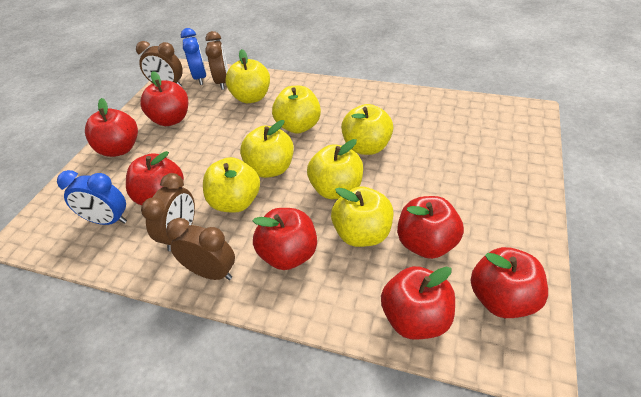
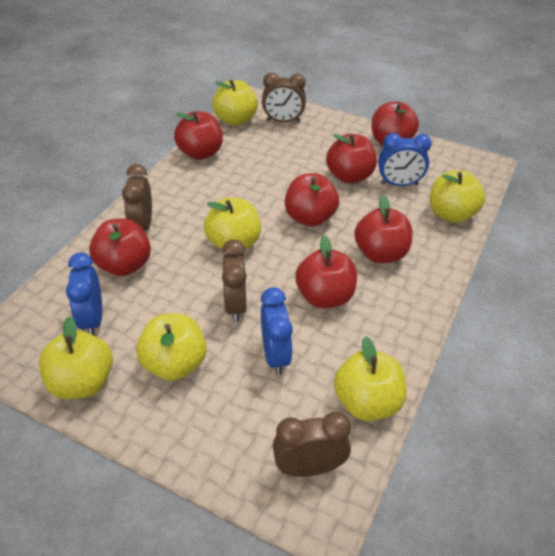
blue clock: 2 -> 3
yellow apple: 7 -> 6

